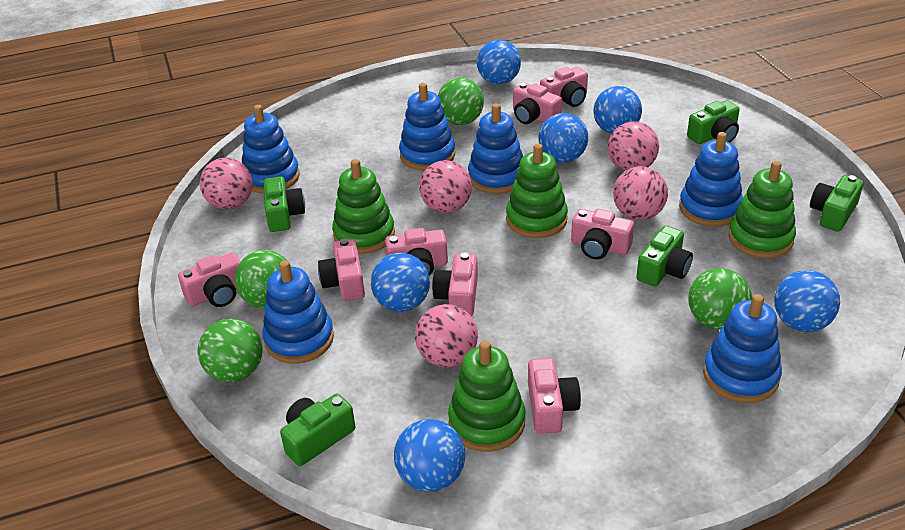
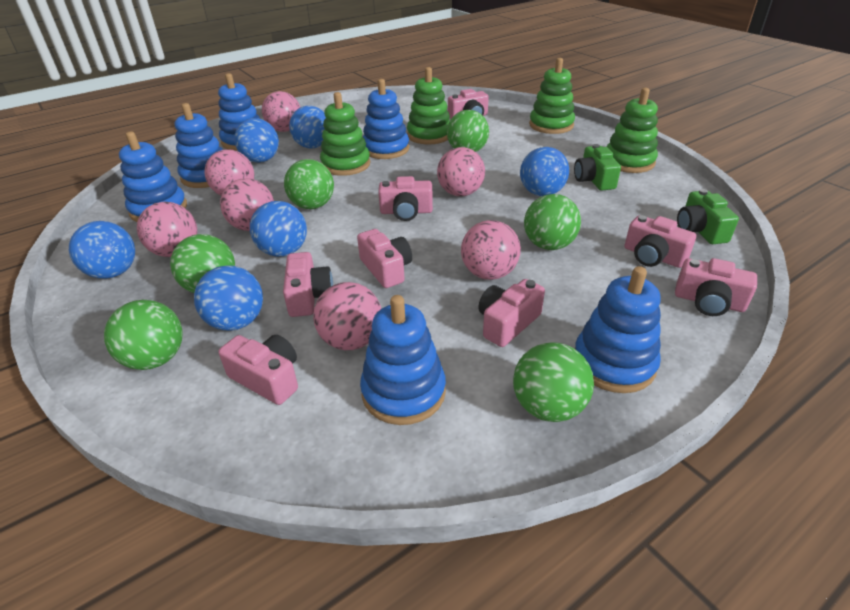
green ball: 4 -> 6
green camera: 5 -> 2
pink ball: 5 -> 7

